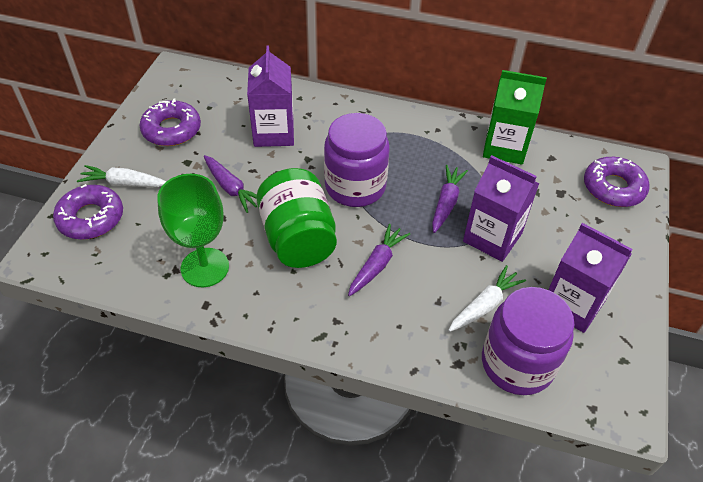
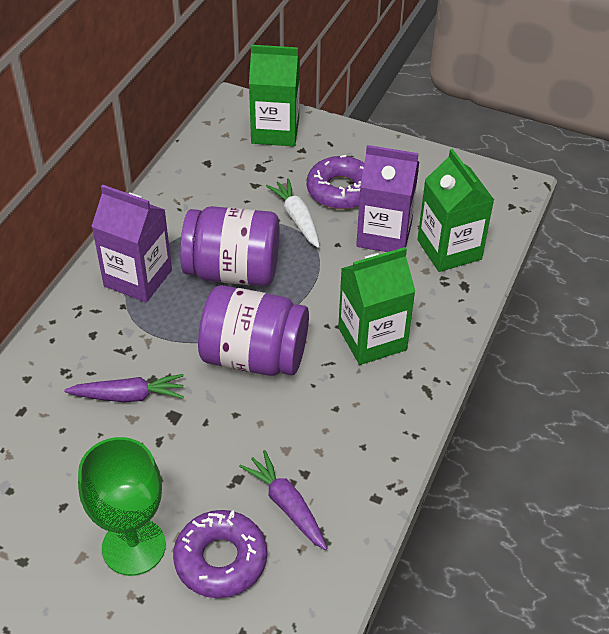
green carton: 1 -> 3
green jar: 1 -> 0
purple carrot: 3 -> 2
purple carton: 3 -> 2
purple donut: 3 -> 2
white carrot: 2 -> 1

